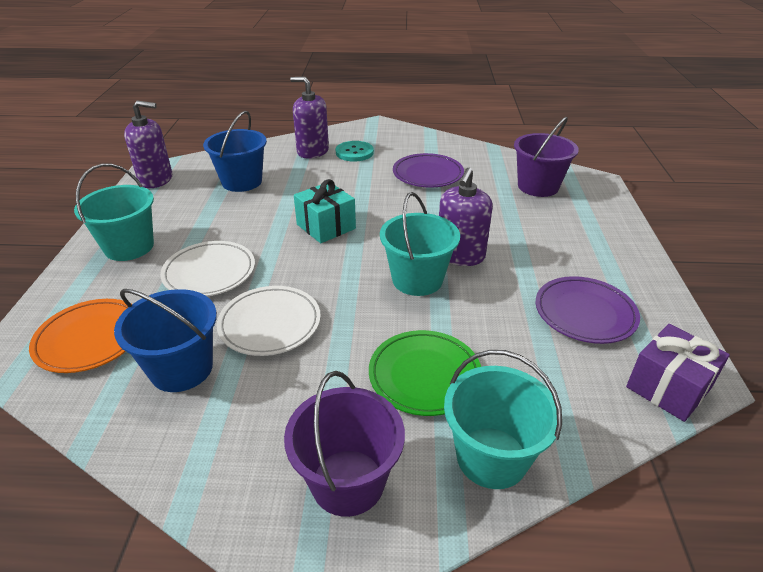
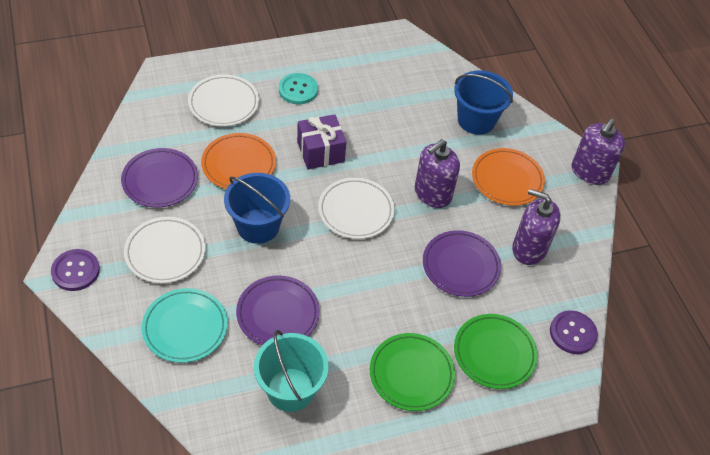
green plate: 1 -> 2
orange plate: 1 -> 2
purple bucket: 2 -> 0
purple button: 0 -> 2
purple plate: 2 -> 3
turquoise bucket: 3 -> 1
turquoise gift: 1 -> 0
turquoise plate: 0 -> 1
white plate: 2 -> 3

